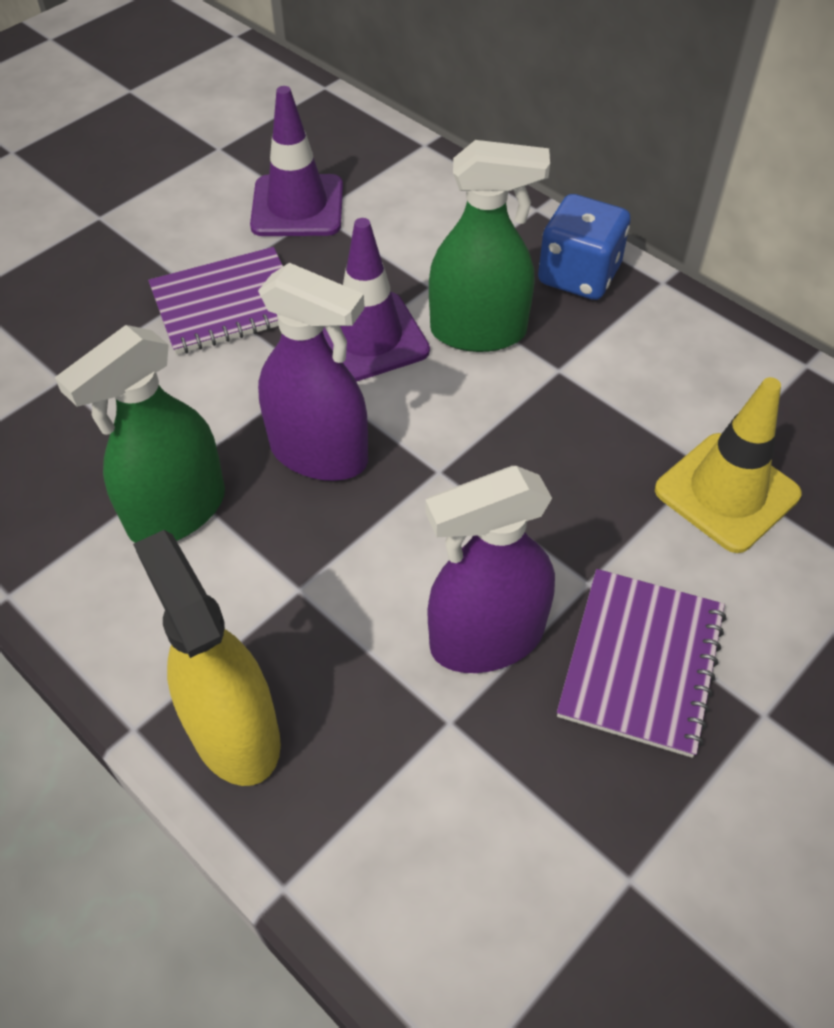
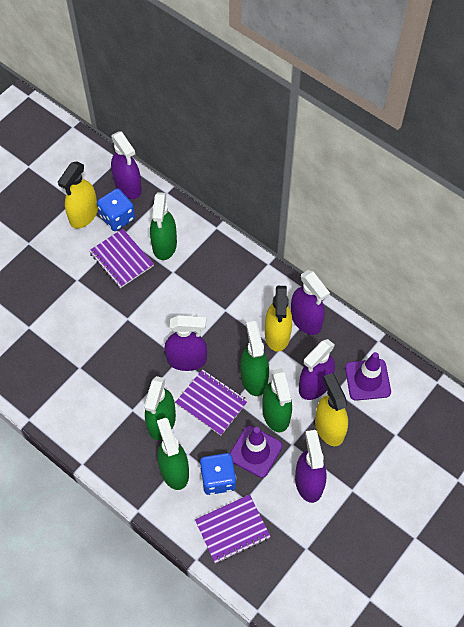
blue dice: 1 -> 2
green spray bottle: 2 -> 5
purple notebook: 2 -> 3
purple spray bottle: 2 -> 5
yellow spray bottle: 1 -> 3
yellow traffic cone: 1 -> 0

